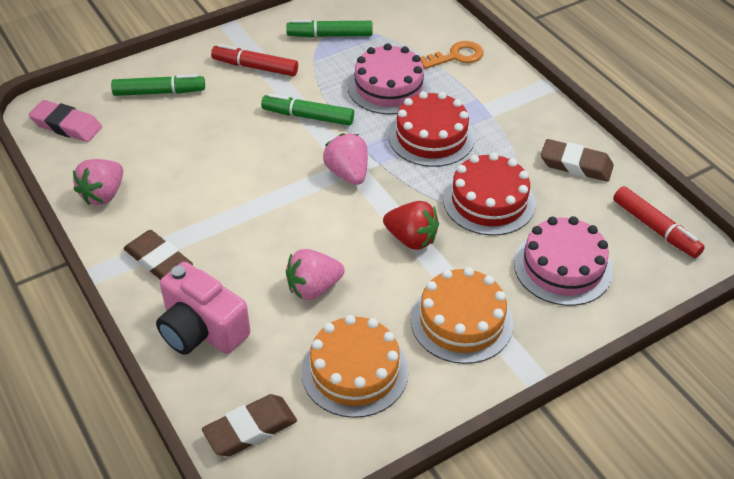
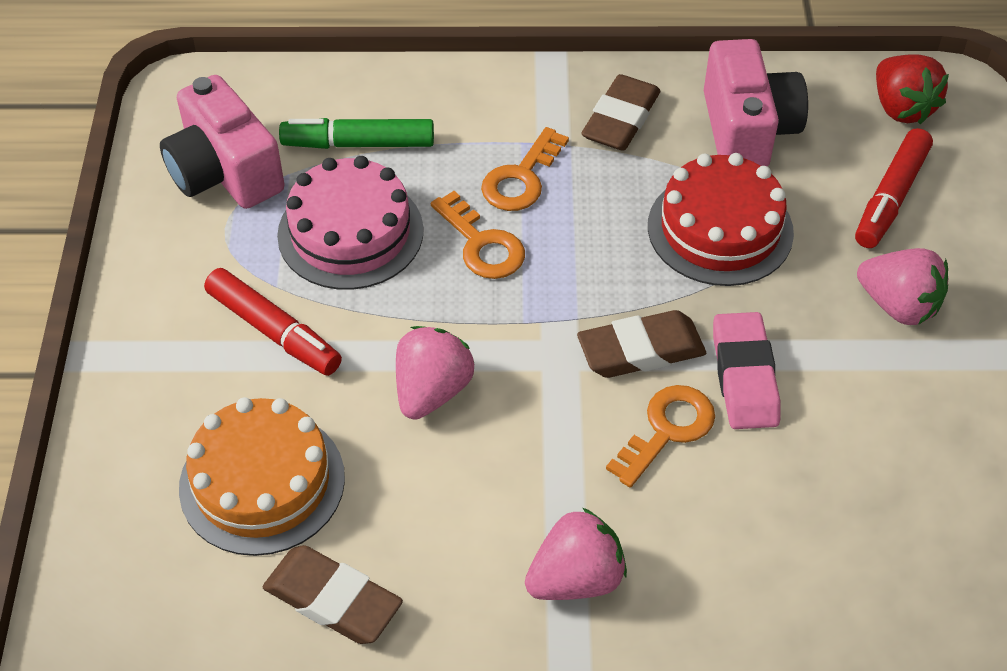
green marker: 3 -> 1
orange cake: 2 -> 1
orange key: 1 -> 3
pink cake: 2 -> 1
pink camera: 1 -> 2
red cake: 2 -> 1

